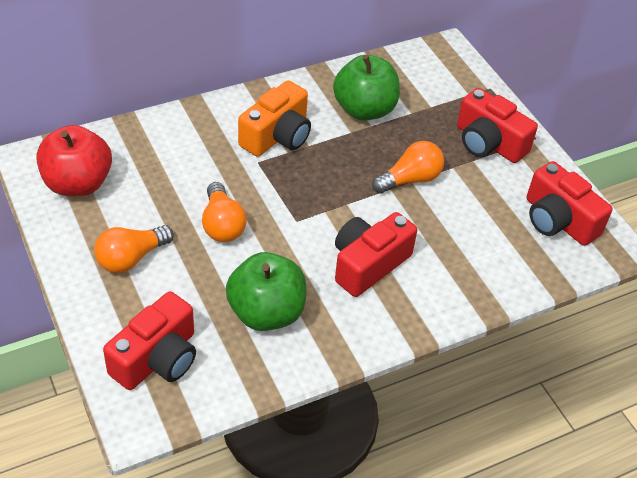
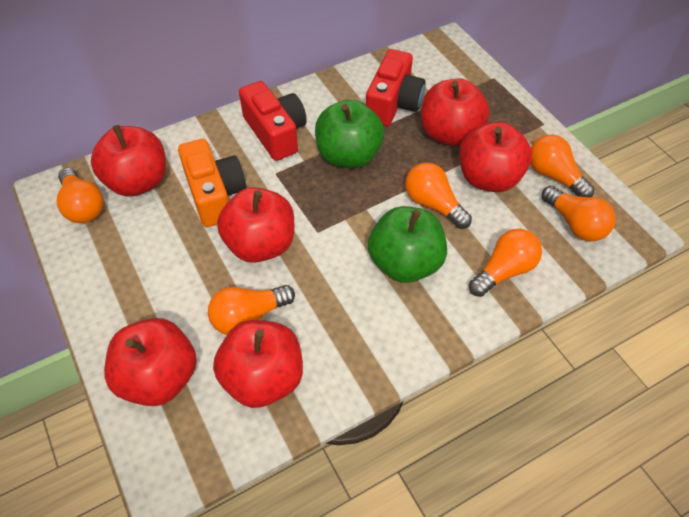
orange light bulb: 3 -> 6
red apple: 1 -> 6
red camera: 4 -> 2

